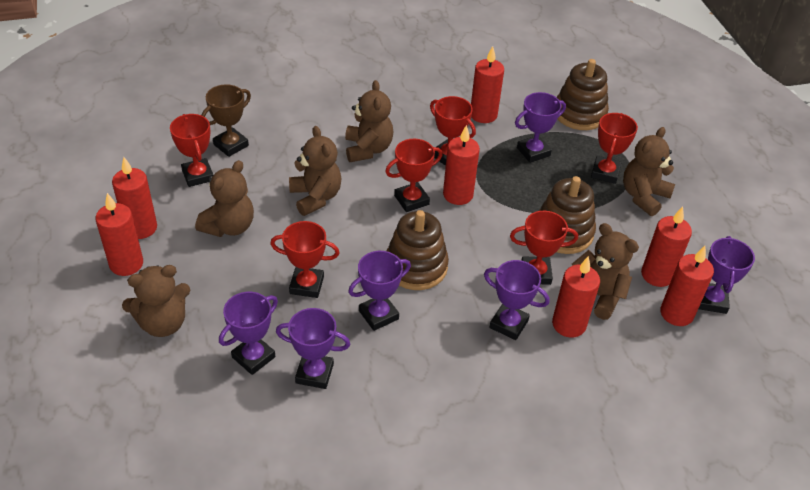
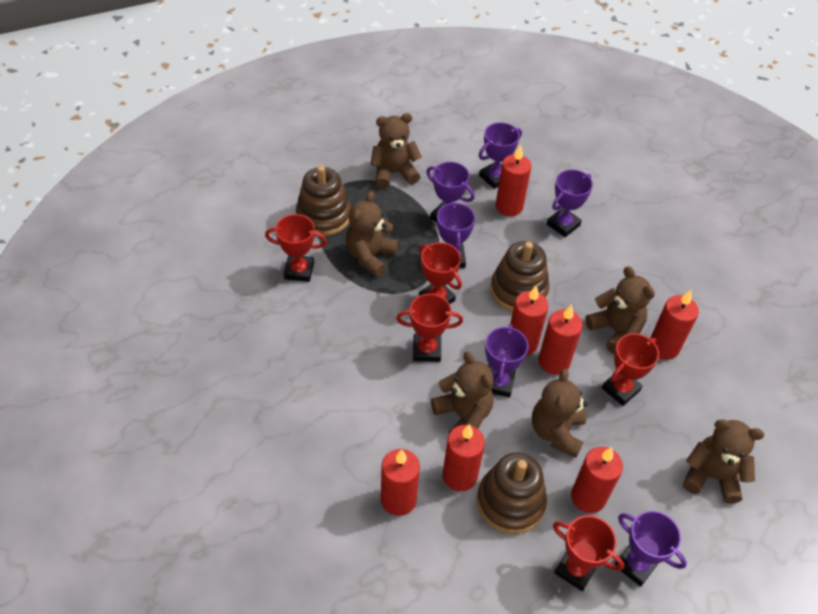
brown trophy: 1 -> 0
red trophy: 6 -> 5

